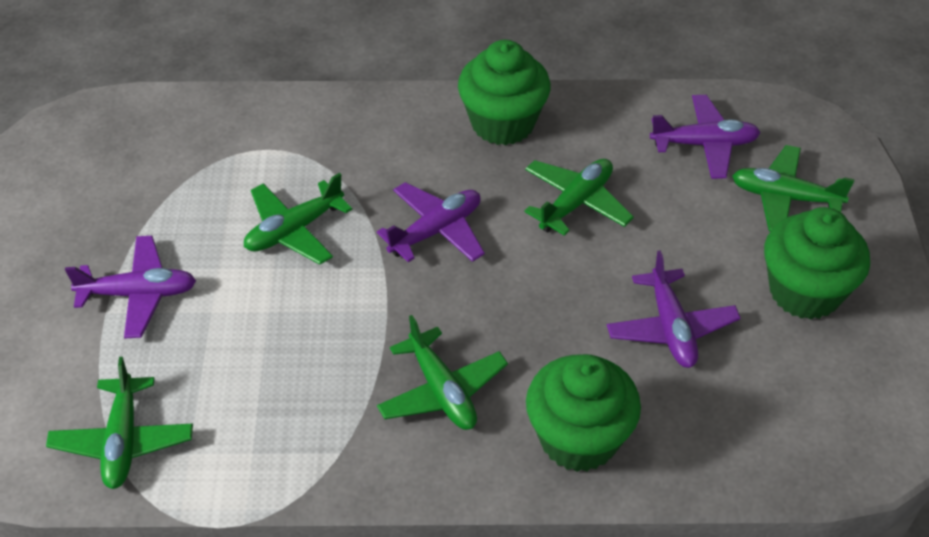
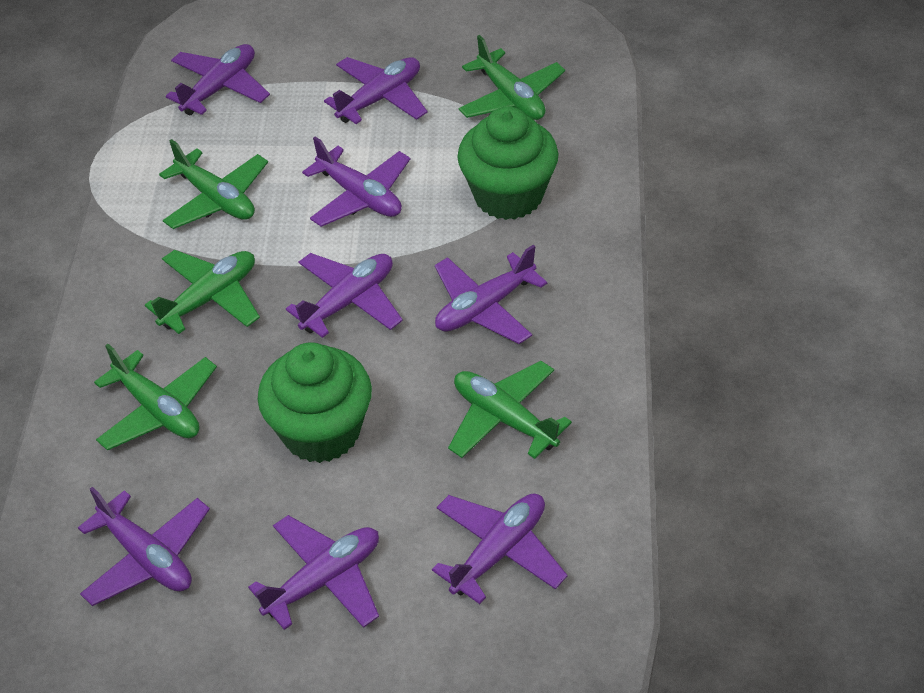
green cupcake: 3 -> 2
purple plane: 4 -> 8

